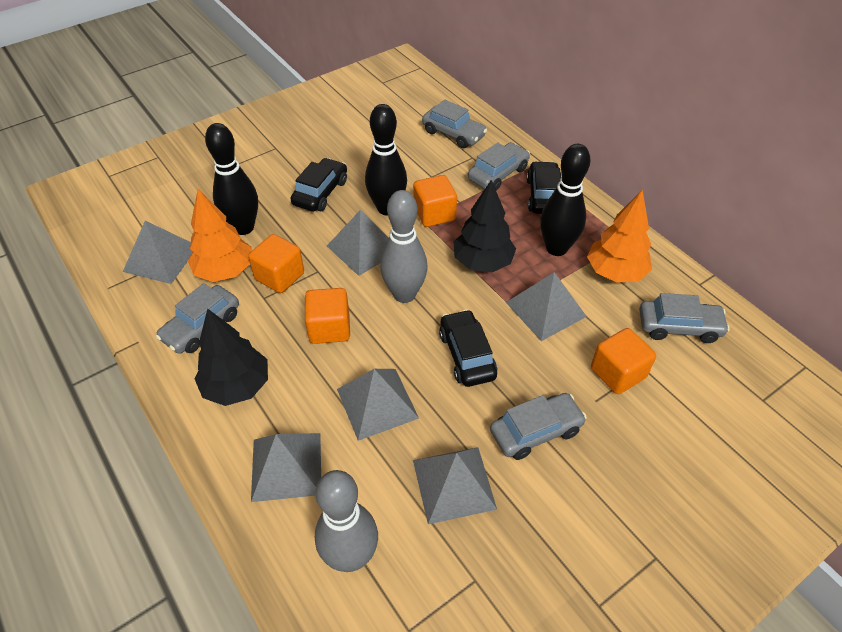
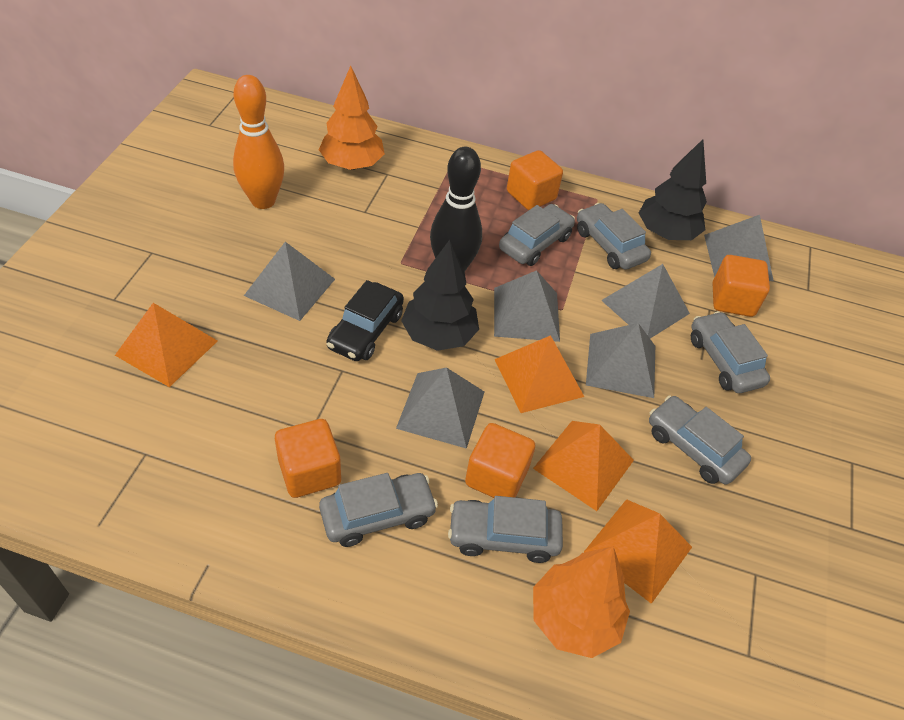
black bowling pin: 3 -> 1
black car: 3 -> 1
grey bowling pin: 2 -> 0
grey car: 5 -> 6
orange bowling pin: 0 -> 1
orange pyramid: 0 -> 4

